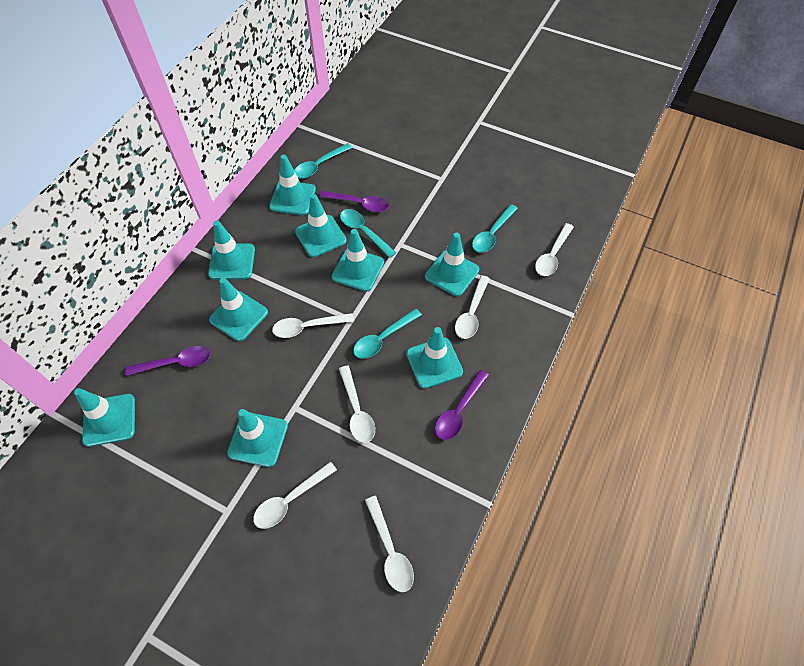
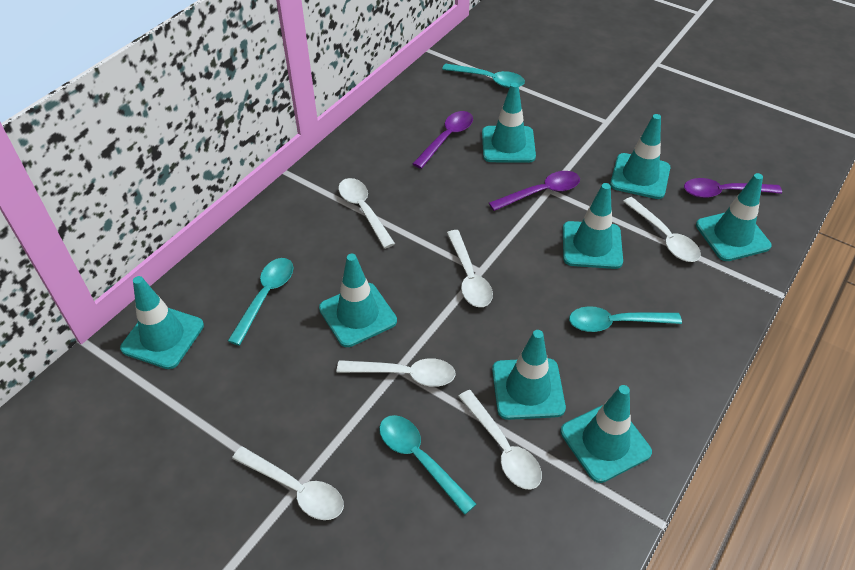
turquoise traffic cone: 9 -> 8

